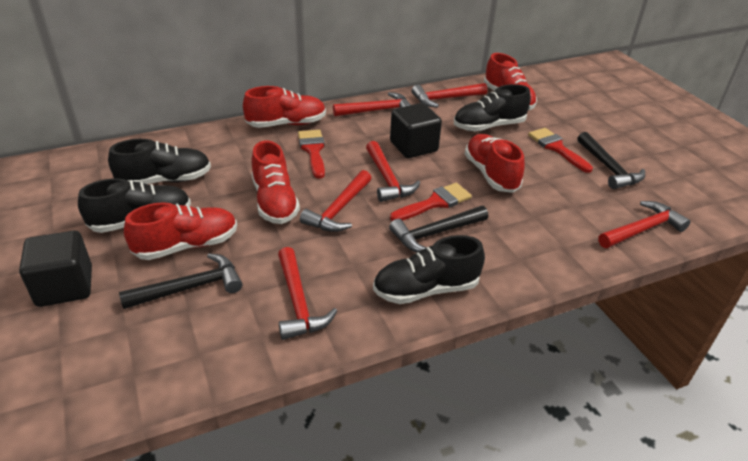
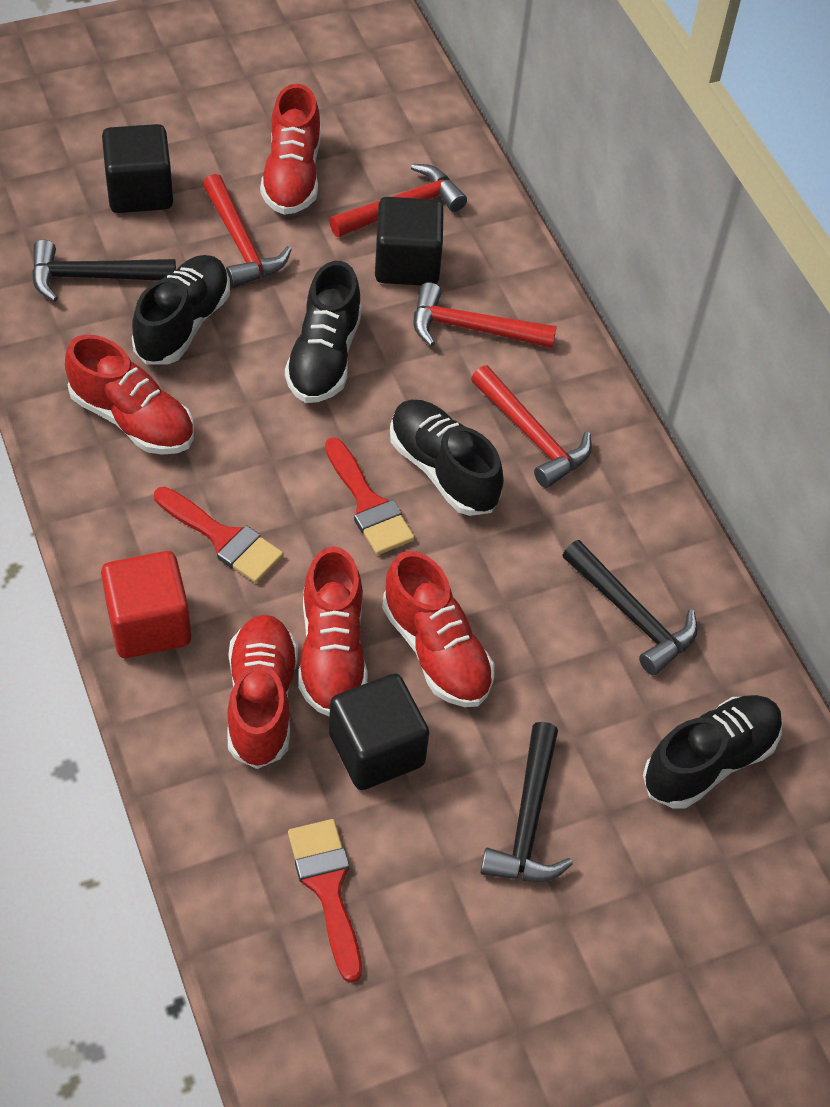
black cube: 2 -> 3
red cube: 0 -> 1
red hammer: 6 -> 4

